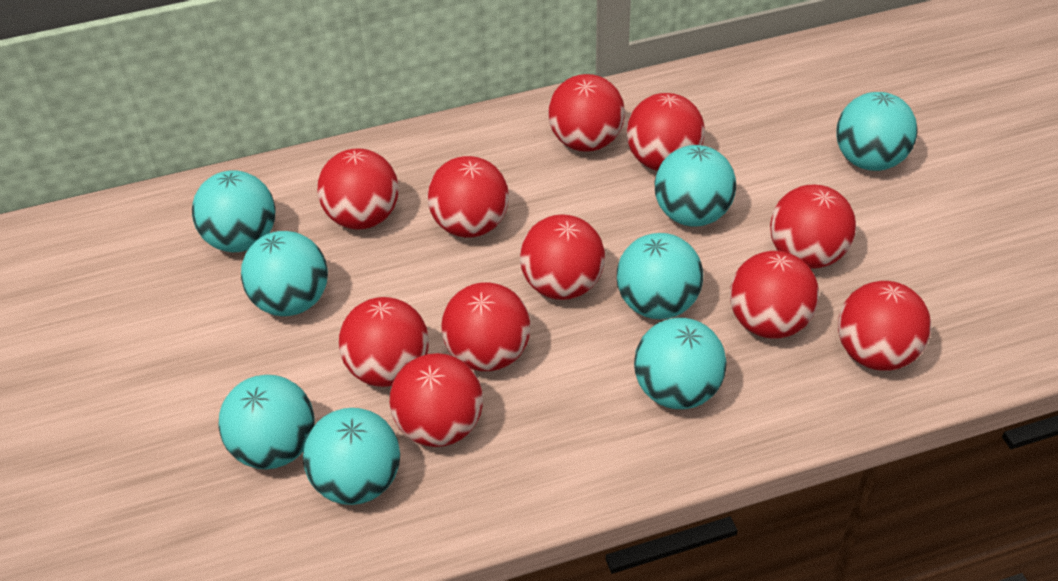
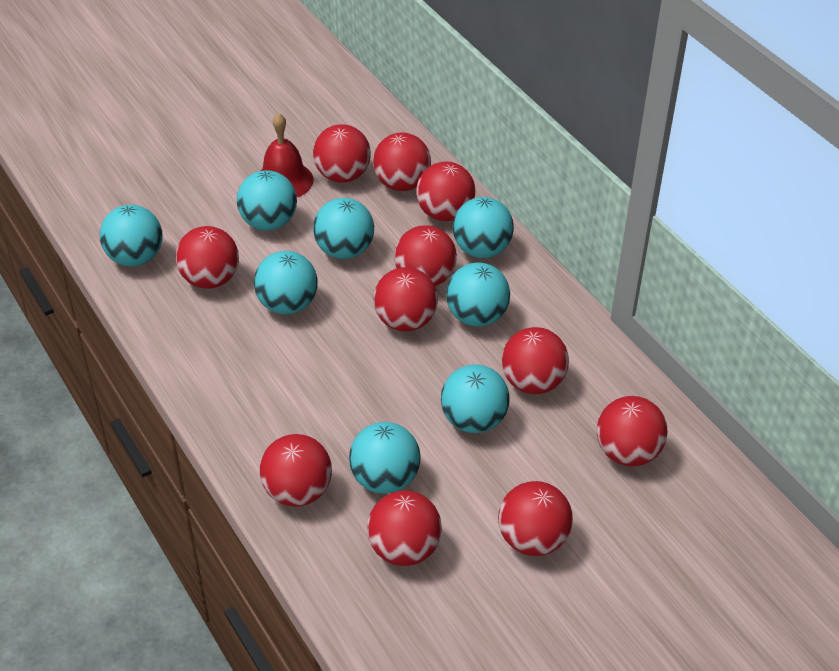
red bell: 0 -> 1

